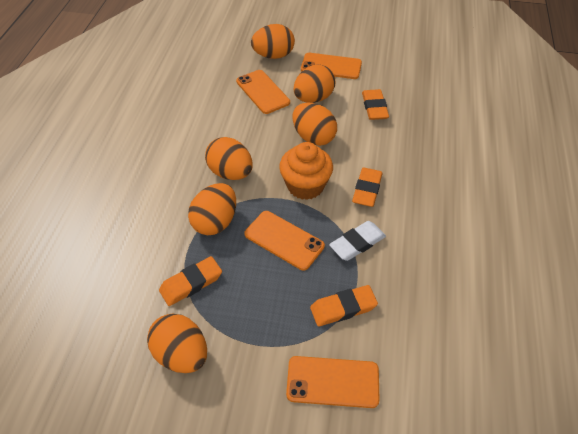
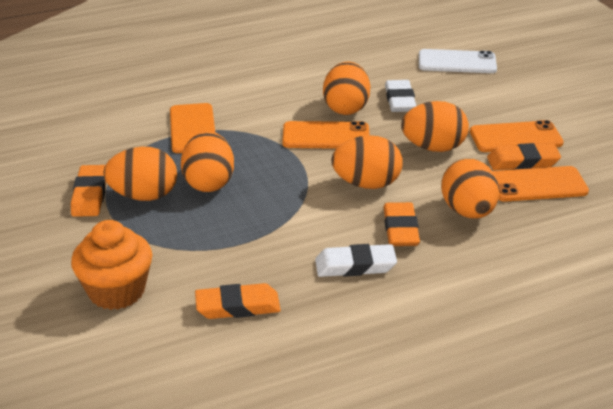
white eraser: 1 -> 2
white phone: 0 -> 1

